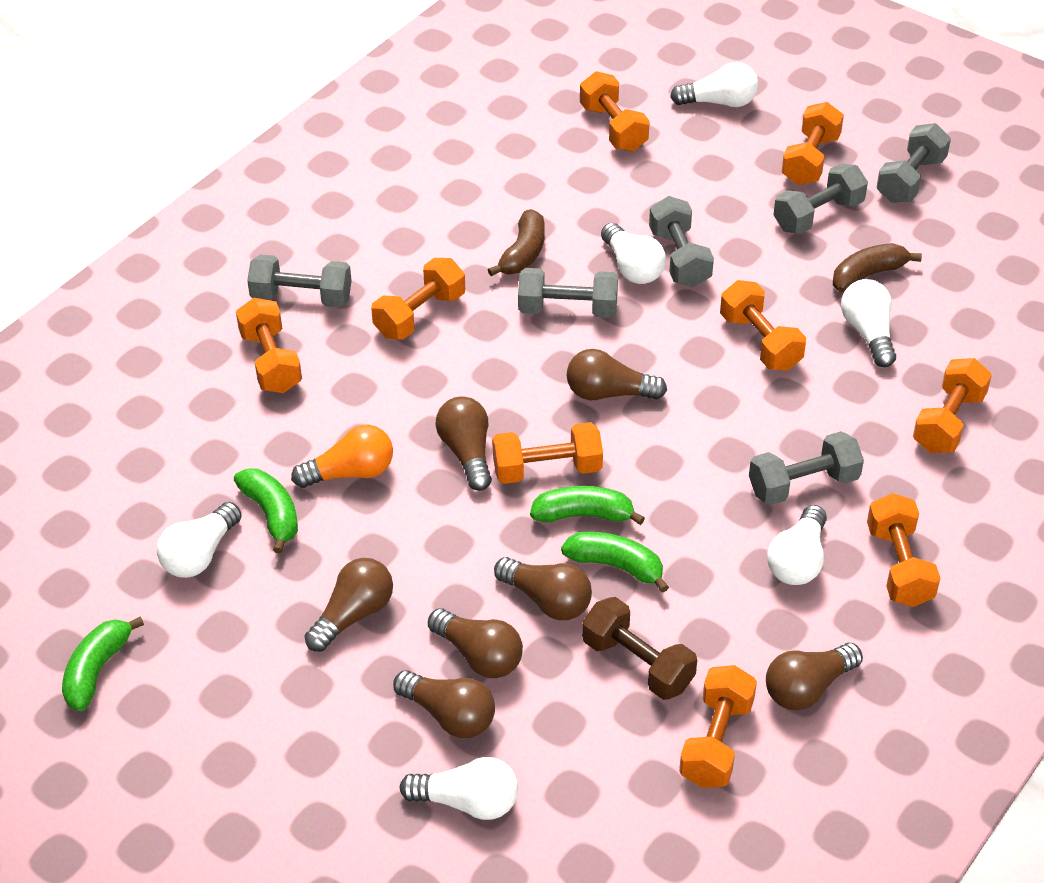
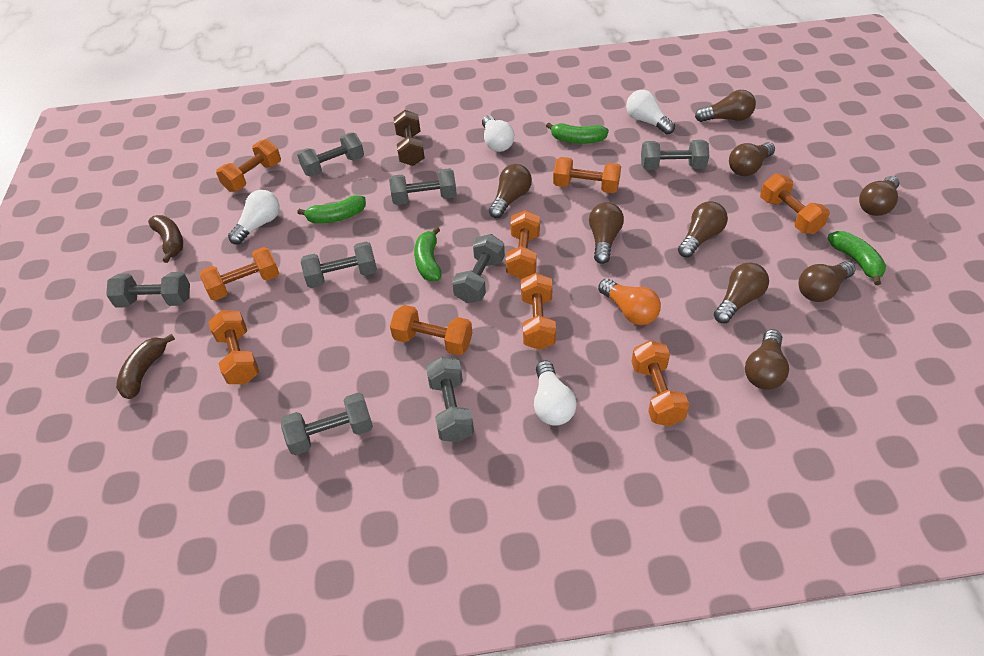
brown light bulb: 7 -> 9
grey dumbbell: 6 -> 8
white light bulb: 6 -> 4

